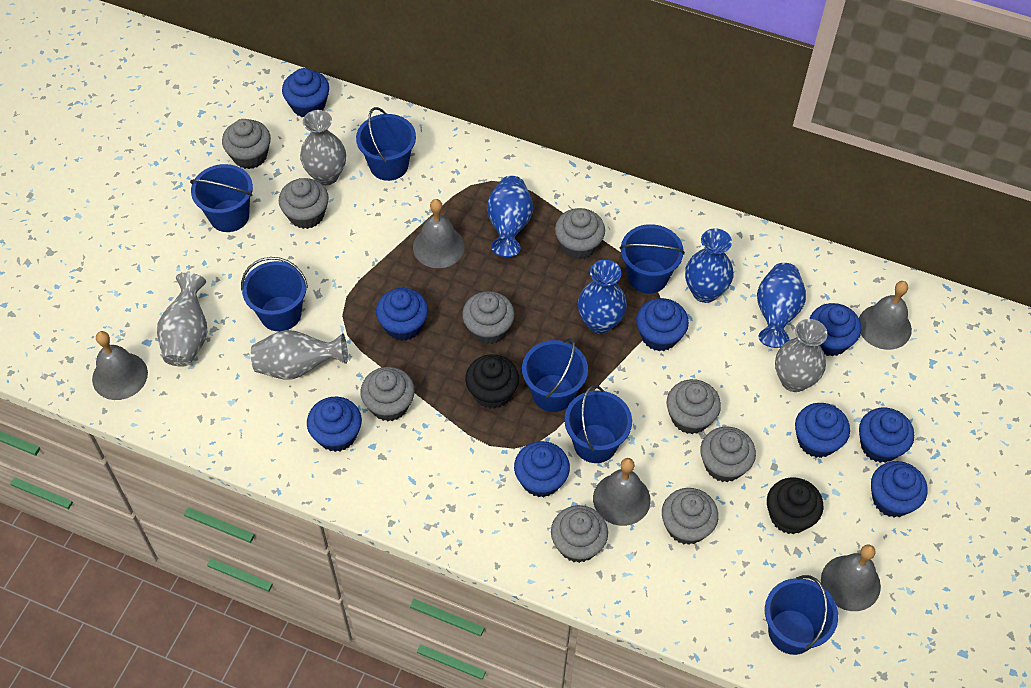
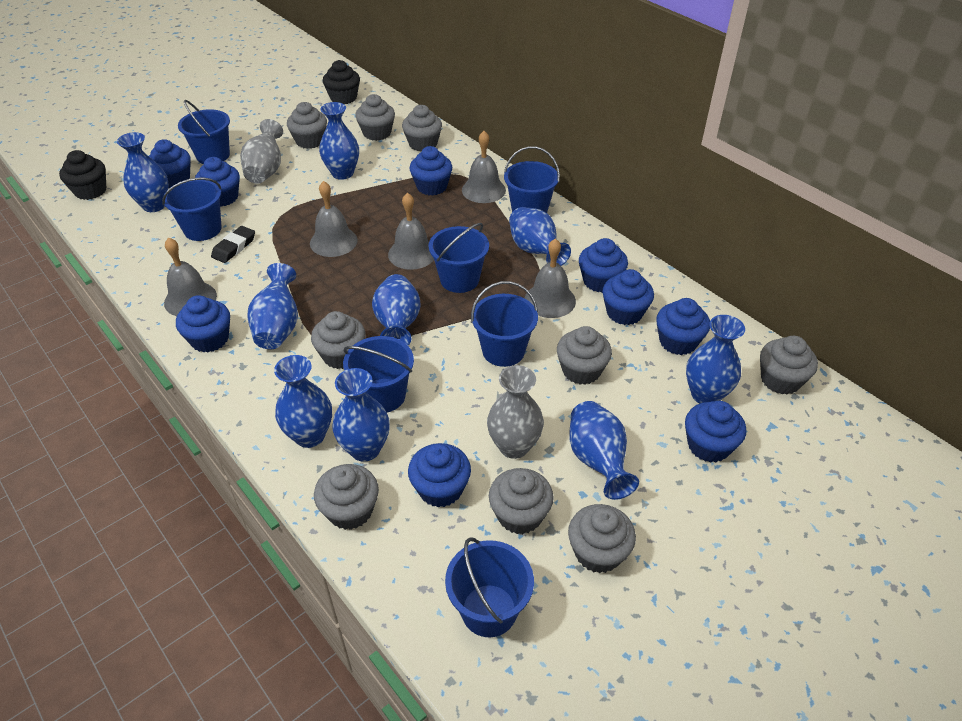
black eraser: 0 -> 1
blue vase: 4 -> 9
grey vase: 4 -> 2

